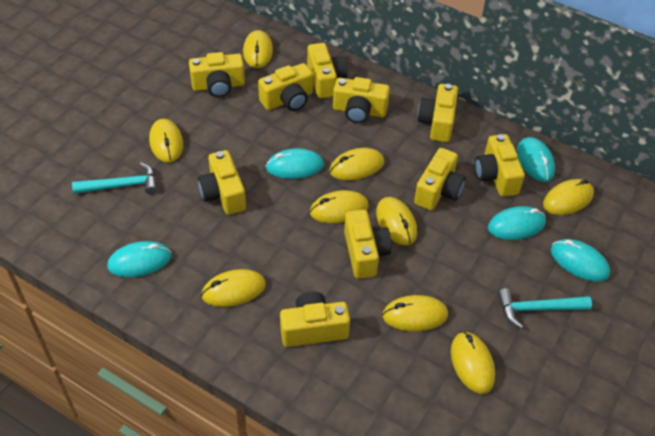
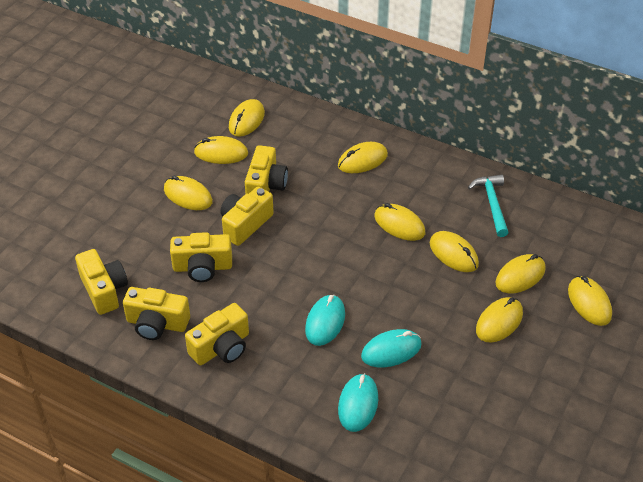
turquoise hammer: 2 -> 1
turquoise mouse: 5 -> 3
yellow camera: 10 -> 6

